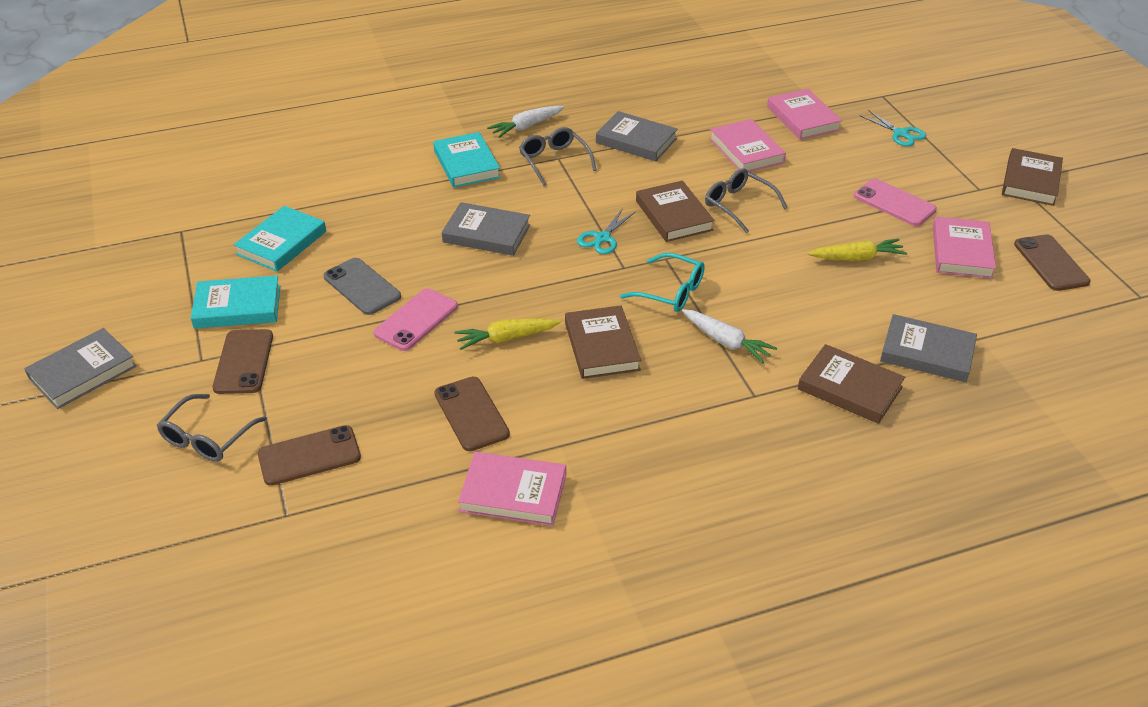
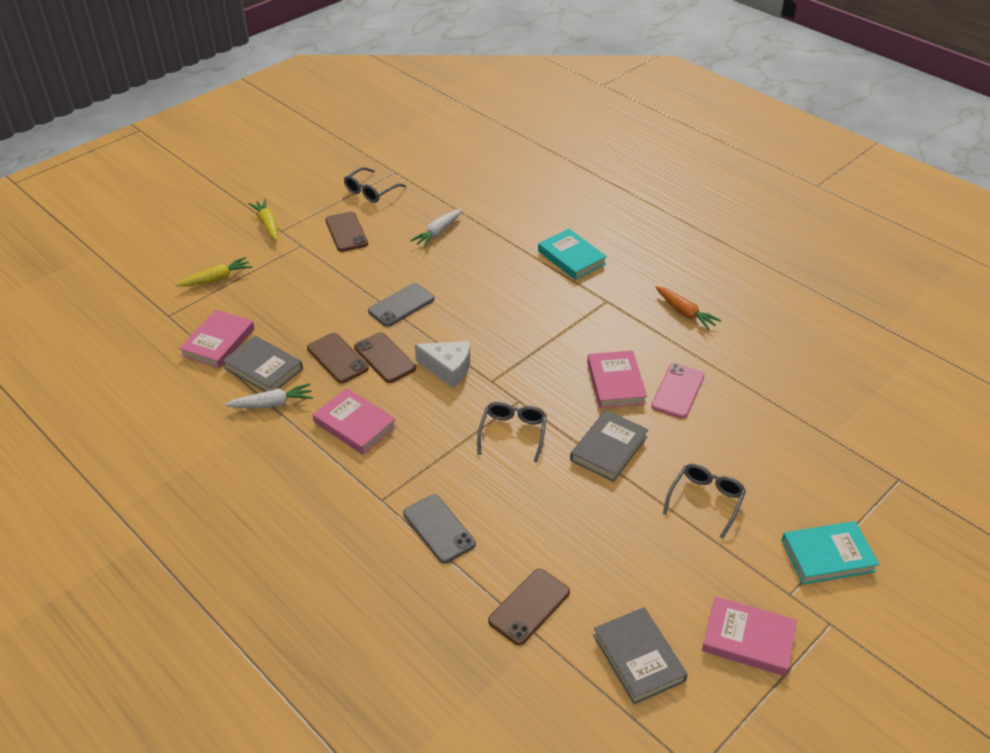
brown book: 4 -> 0
grey book: 4 -> 3
grey phone: 1 -> 2
orange carrot: 0 -> 1
pink phone: 2 -> 1
turquoise book: 3 -> 2
turquoise glasses: 1 -> 0
turquoise scissors: 2 -> 0
white cheese: 0 -> 1

